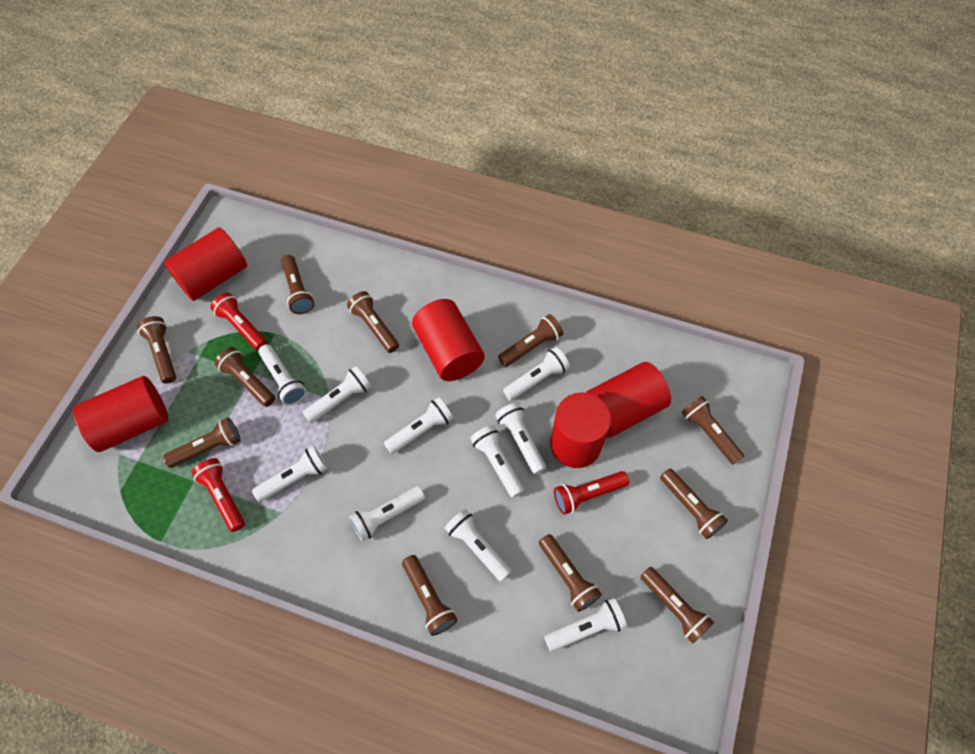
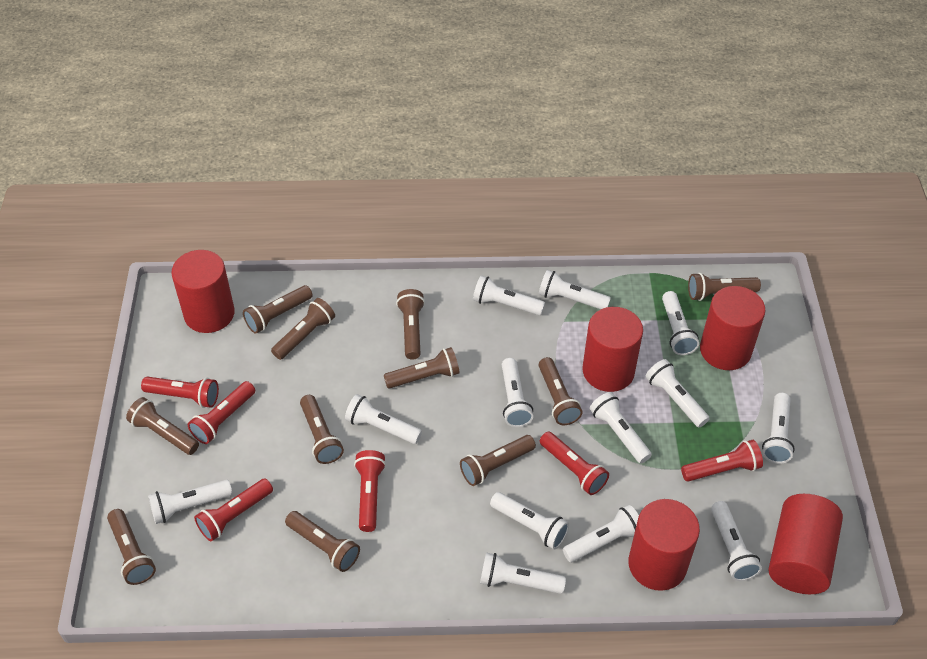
red flashlight: 3 -> 6
white flashlight: 10 -> 13

